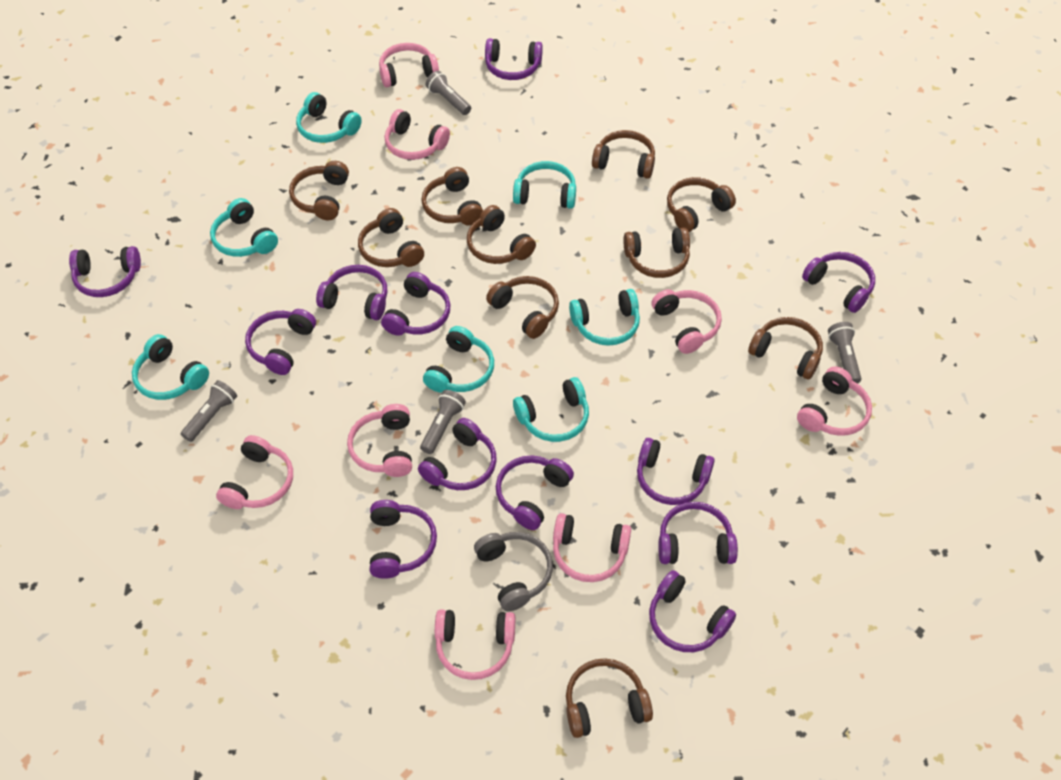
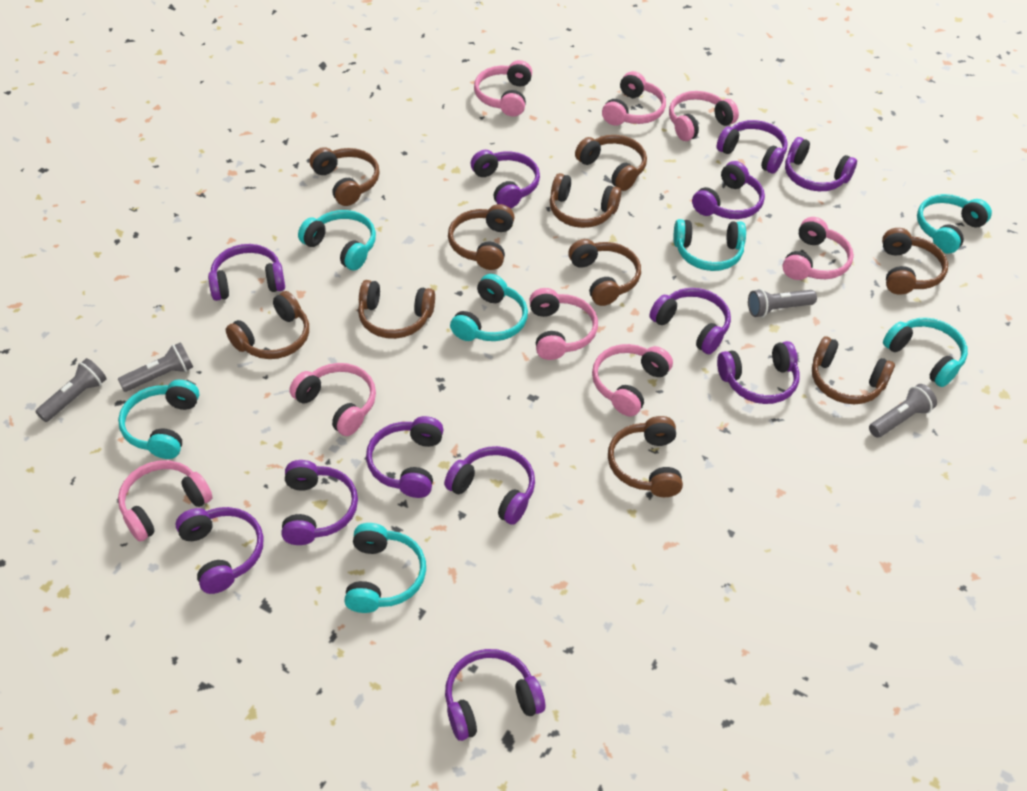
grey headphones: 1 -> 0

